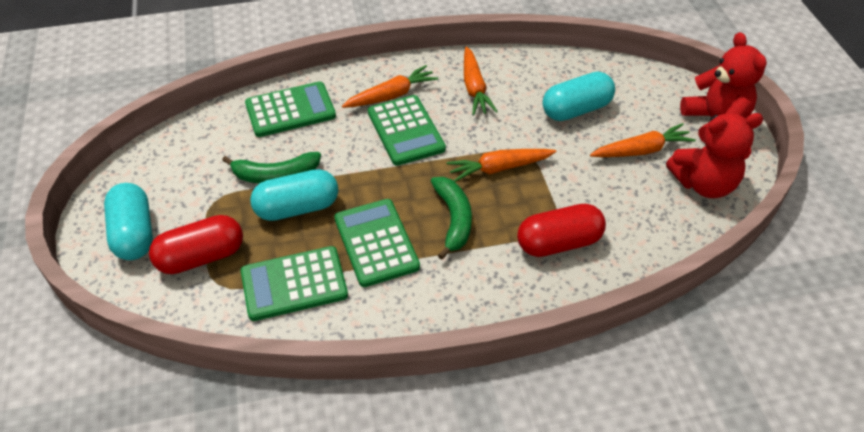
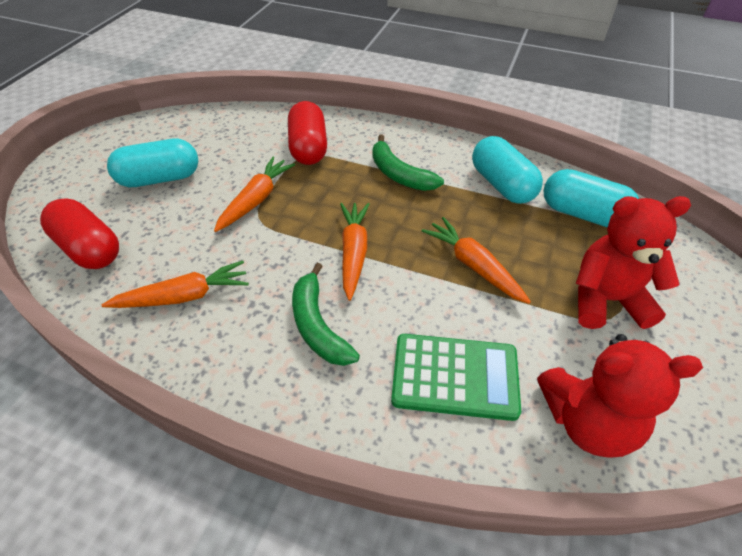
green calculator: 4 -> 1

